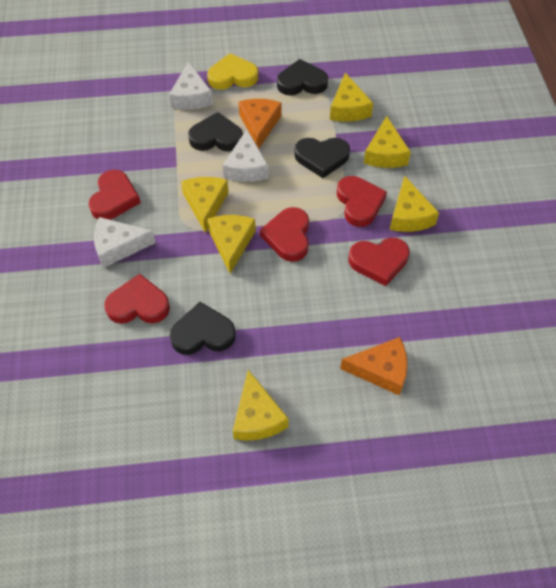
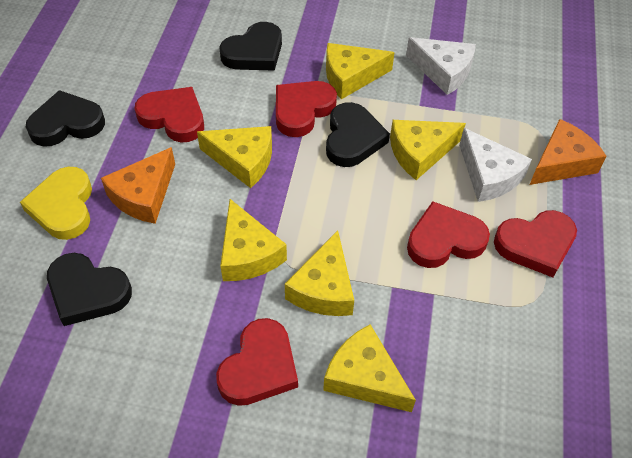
white cheese: 3 -> 2

